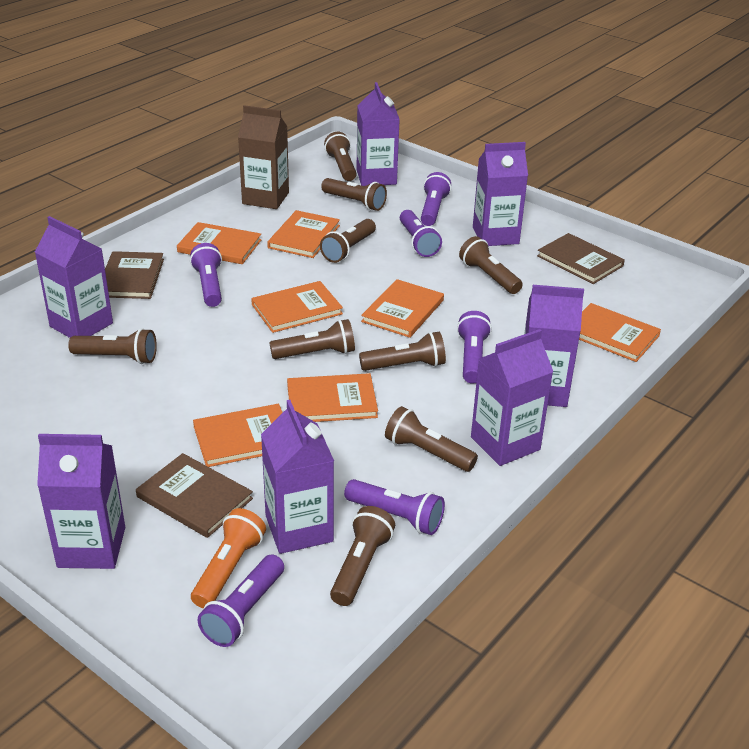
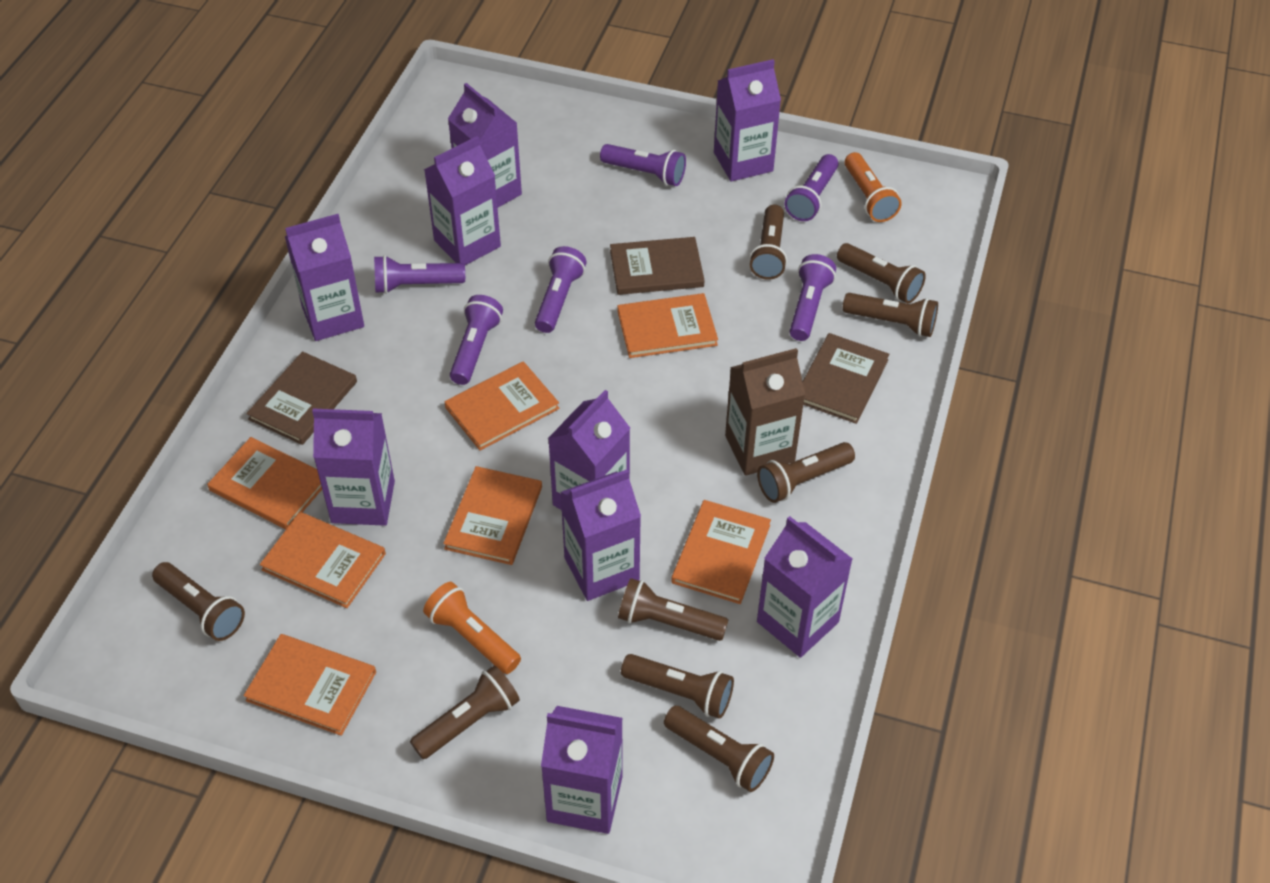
orange flashlight: 1 -> 2
purple carton: 7 -> 9

